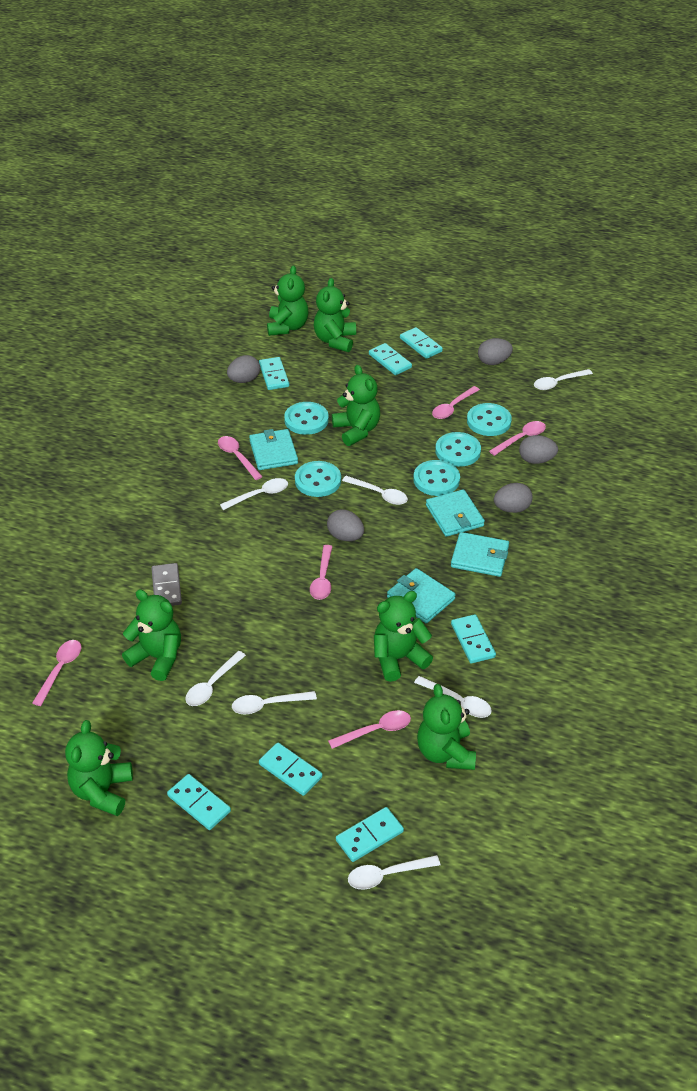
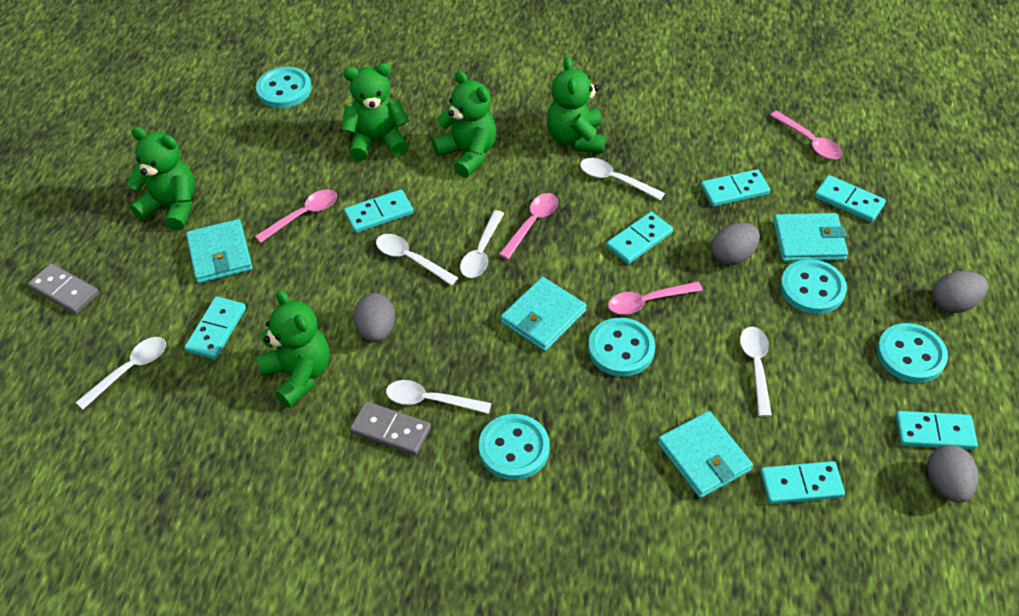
green teddy bear: 7 -> 5
grey domino: 1 -> 2
grey egg: 5 -> 4
pink spoon: 6 -> 4
white spoon: 7 -> 6

